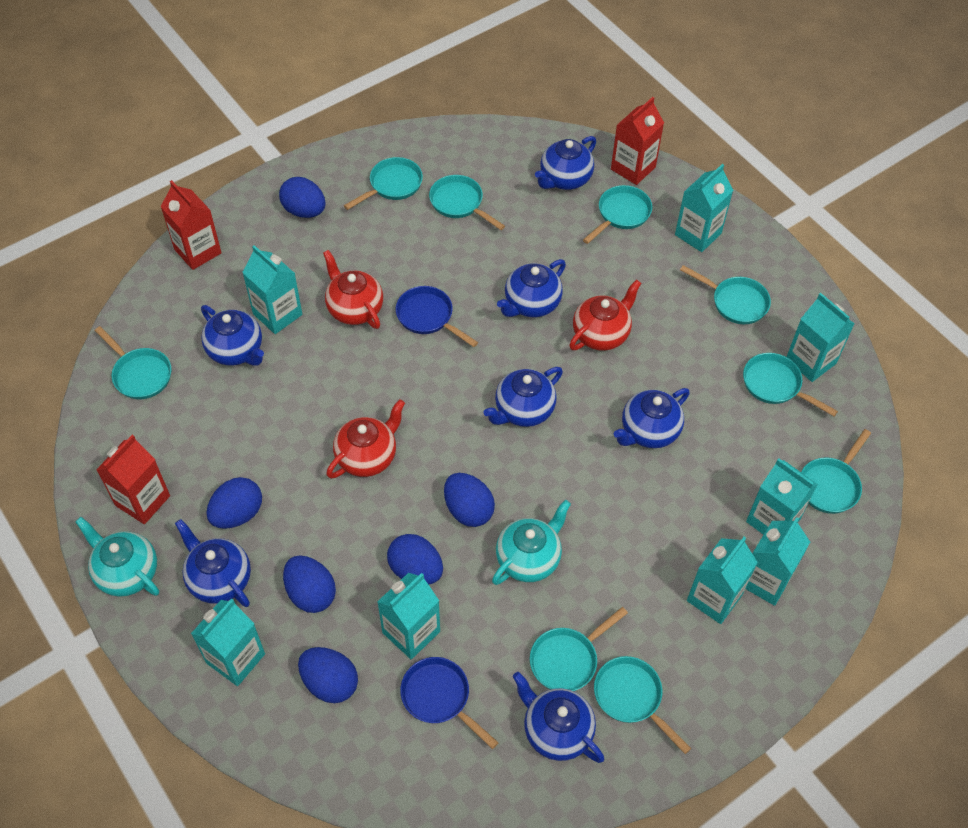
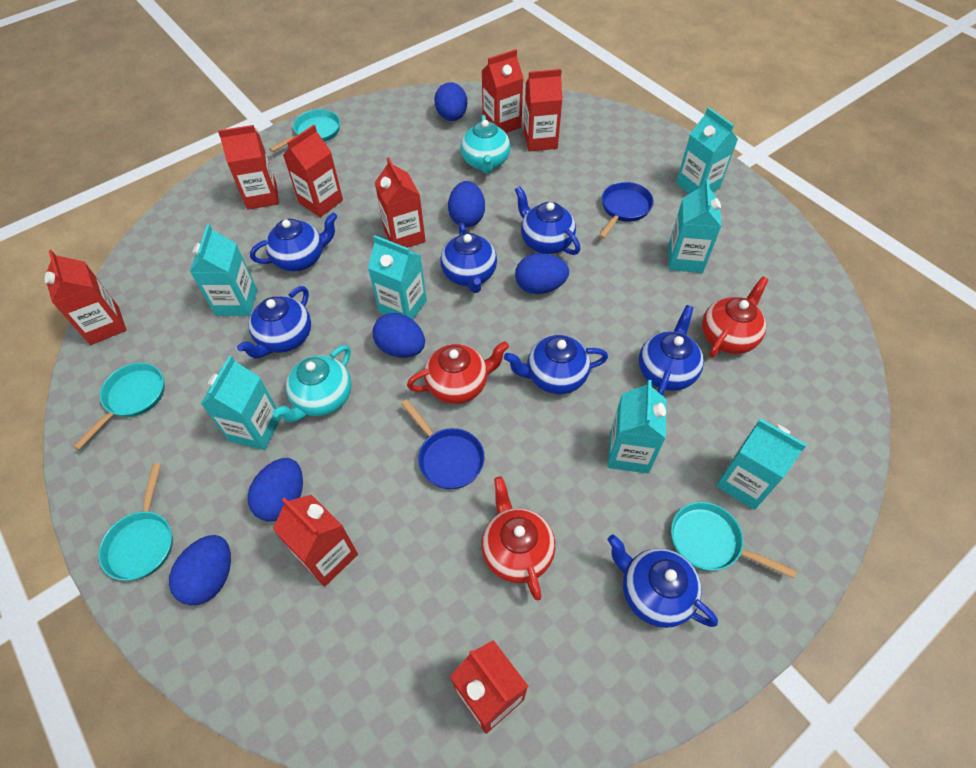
red carton: 3 -> 8
turquoise carton: 8 -> 7
turquoise pan: 9 -> 4

